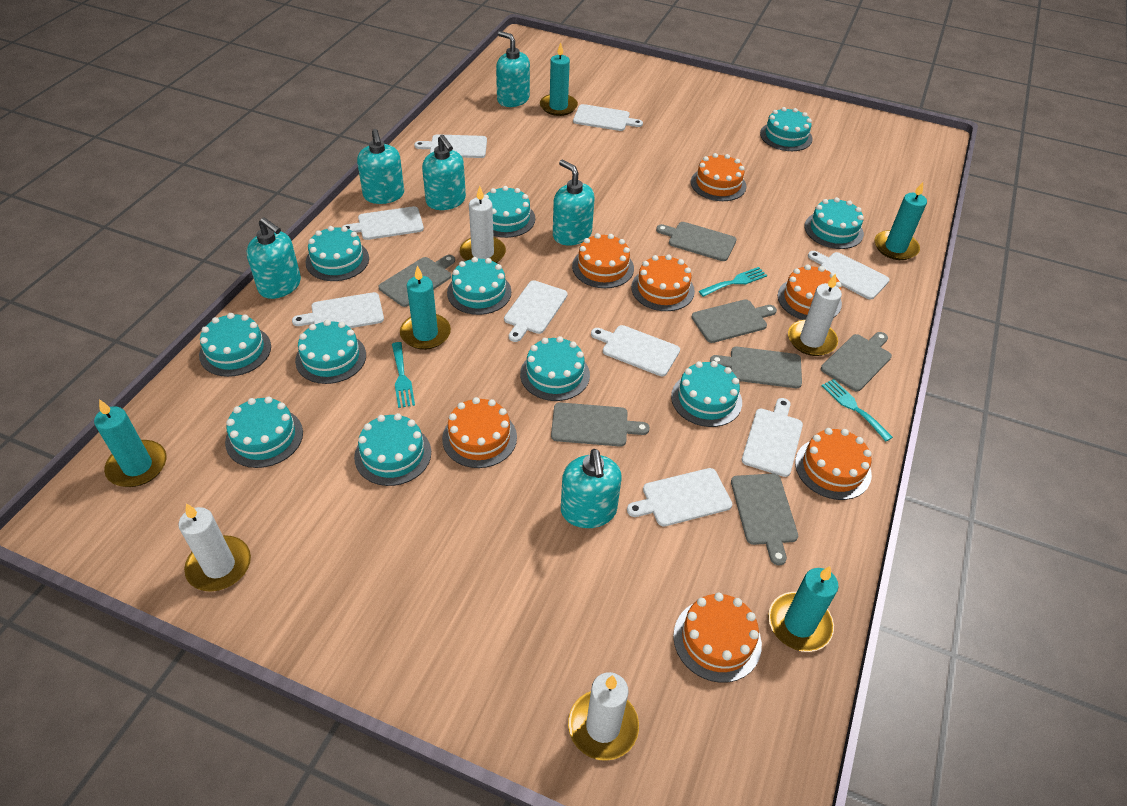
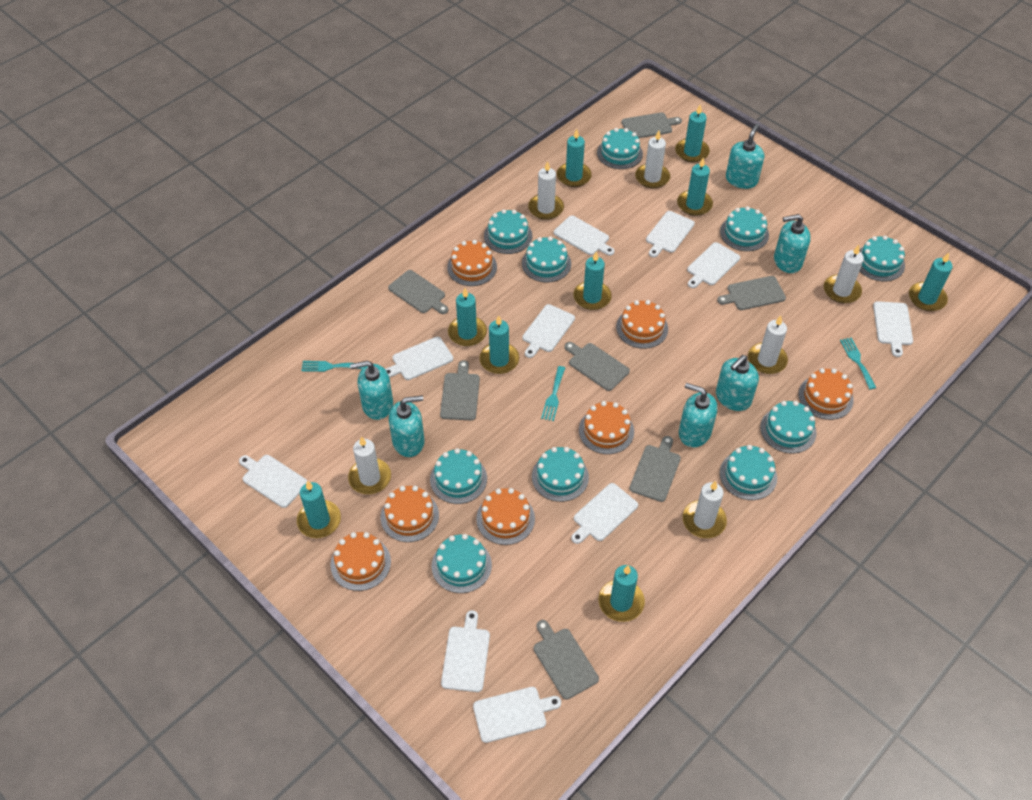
turquoise cake: 11 -> 10
turquoise candle: 5 -> 9
white candle: 4 -> 6
white cutting board: 9 -> 10

